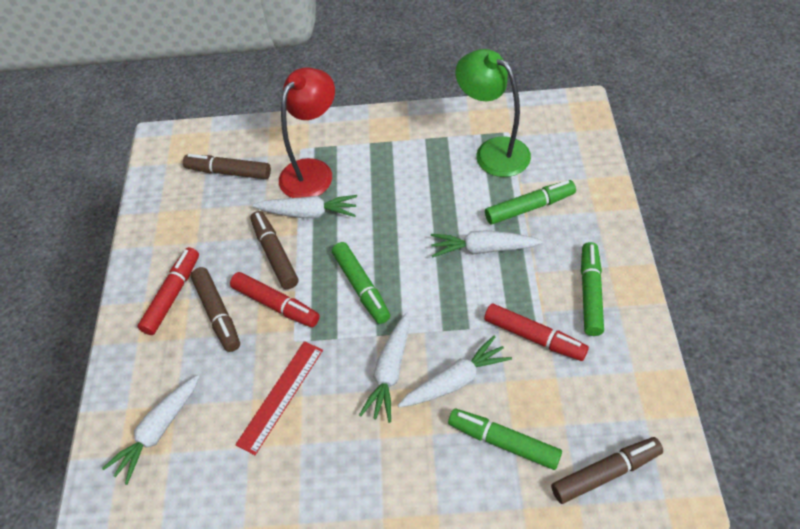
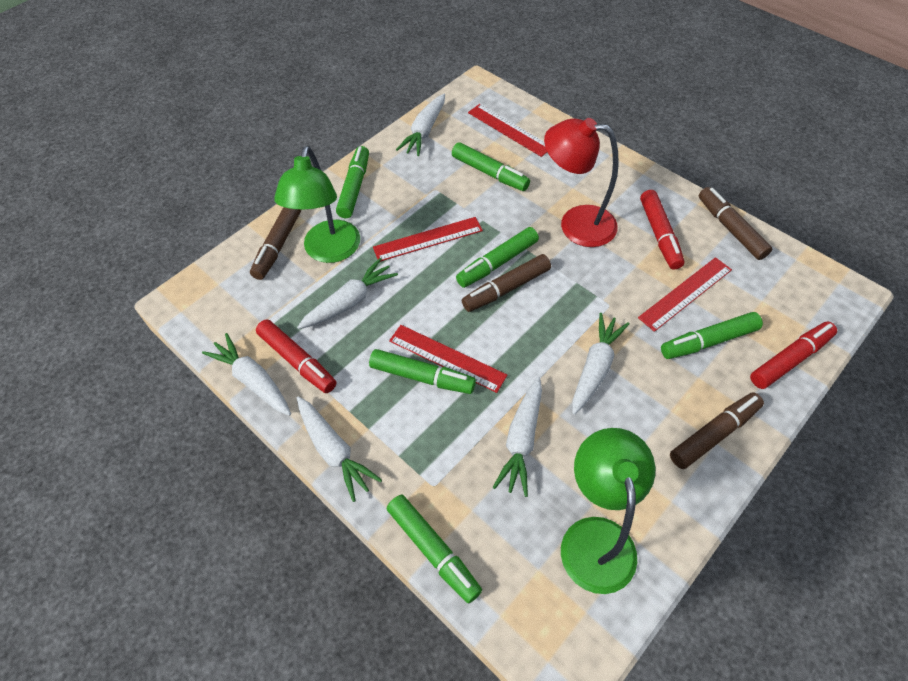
green lamp: 1 -> 2
green marker: 4 -> 6
red ruler: 1 -> 4
white carrot: 5 -> 6

